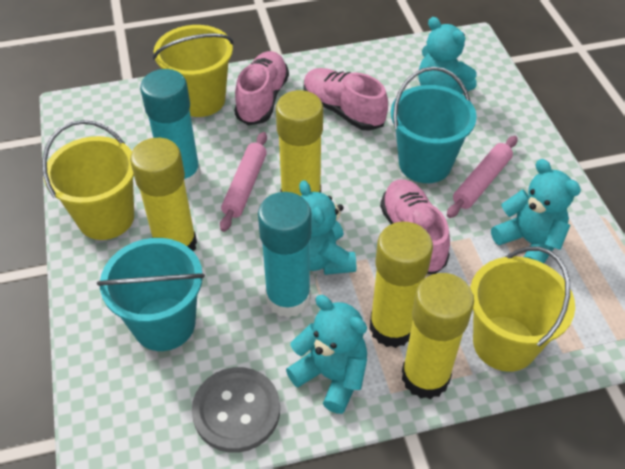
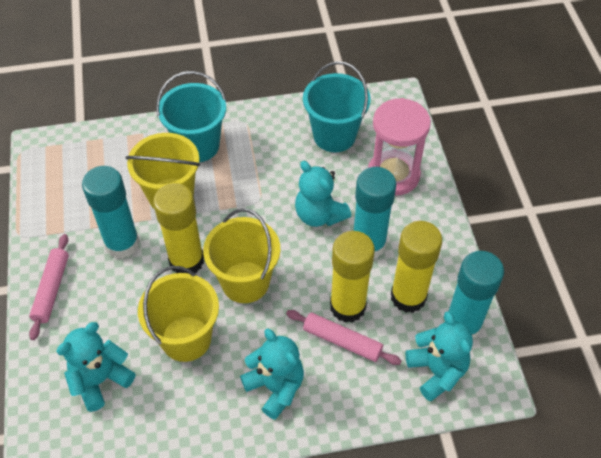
grey button: 1 -> 0
pink hourglass: 0 -> 1
pink shoe: 3 -> 0
turquoise glue stick: 2 -> 3
yellow glue stick: 4 -> 3

